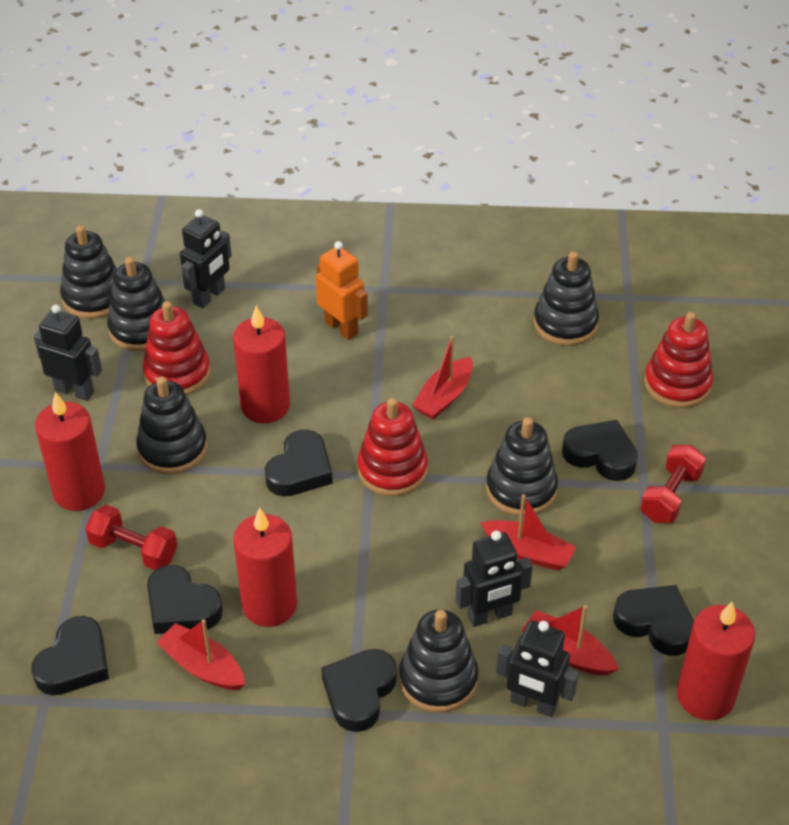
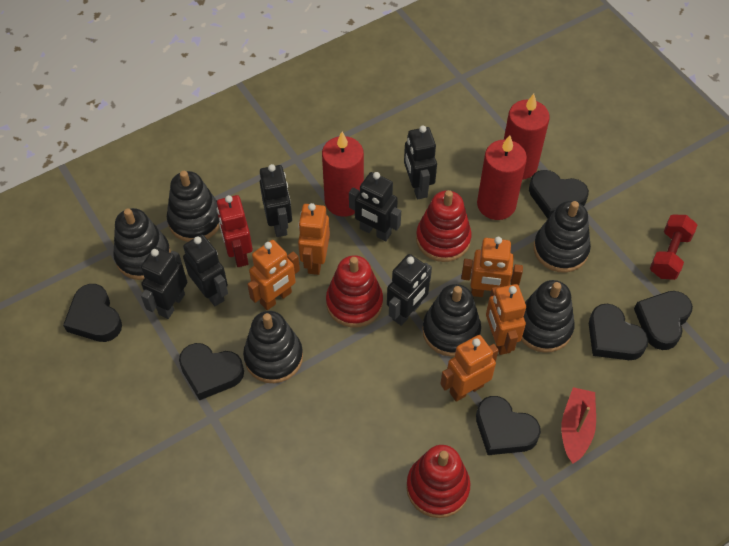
black robot: 4 -> 6
orange robot: 1 -> 5
red boat: 4 -> 1
red candle: 4 -> 3
red dumbbell: 2 -> 1
red robot: 0 -> 1

